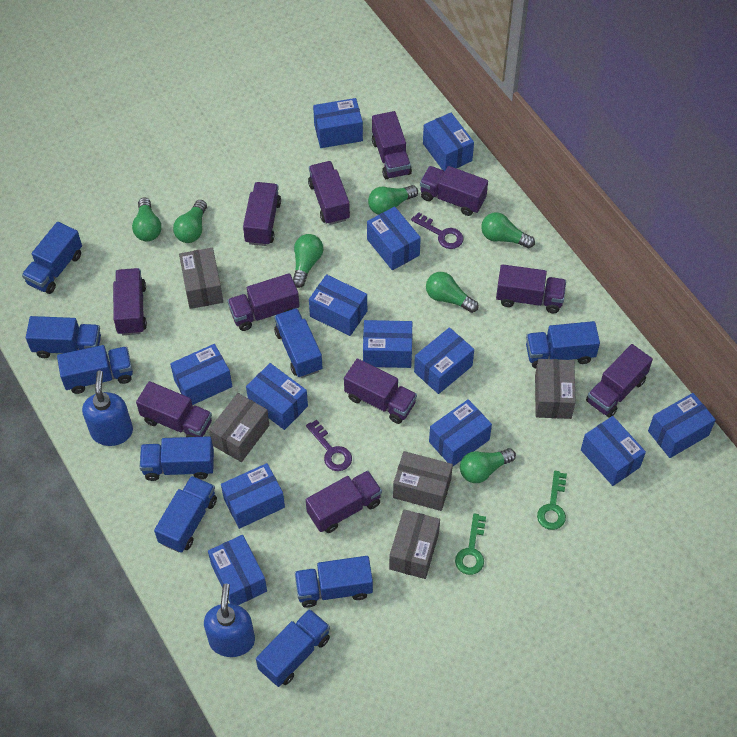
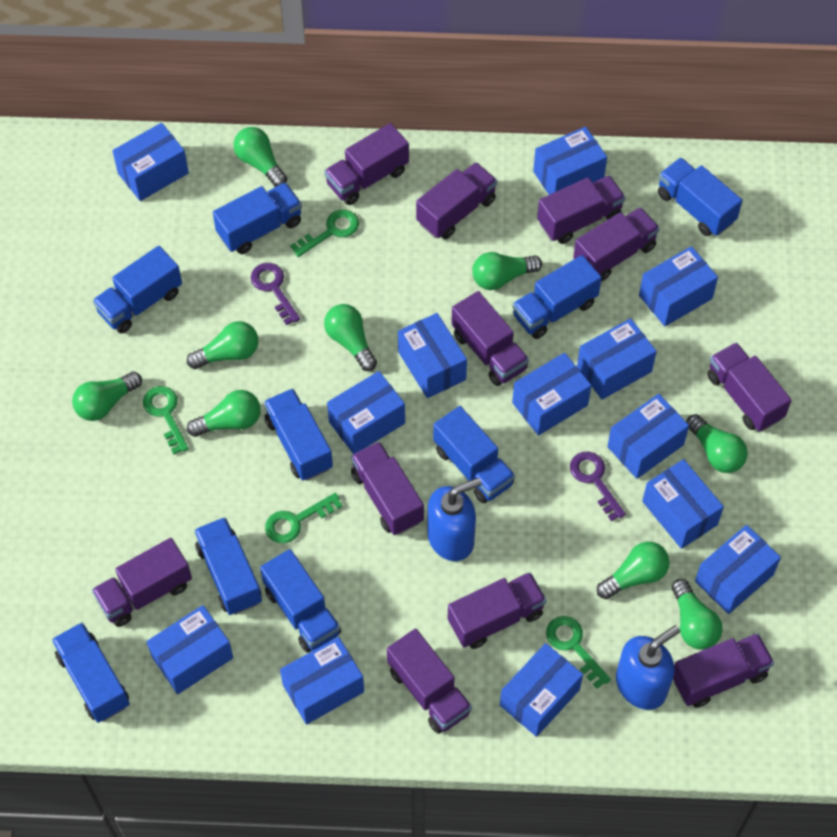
green key: 2 -> 4
green light bulb: 7 -> 9
grey box: 5 -> 0

